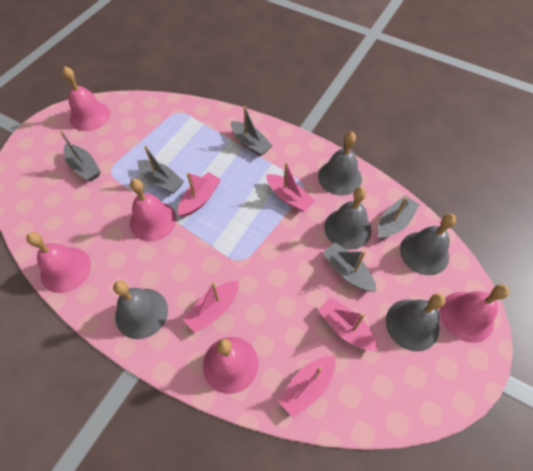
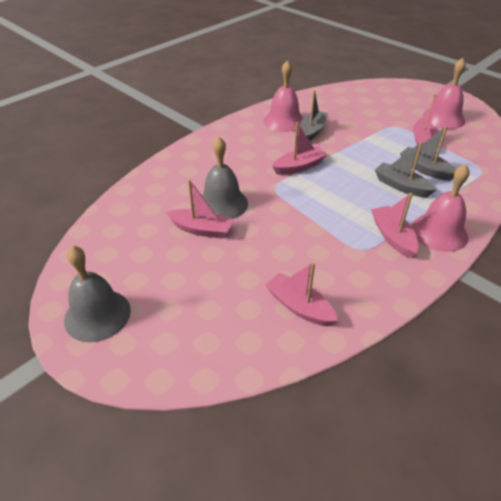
grey bell: 5 -> 2
grey boat: 5 -> 3
pink bell: 5 -> 3

